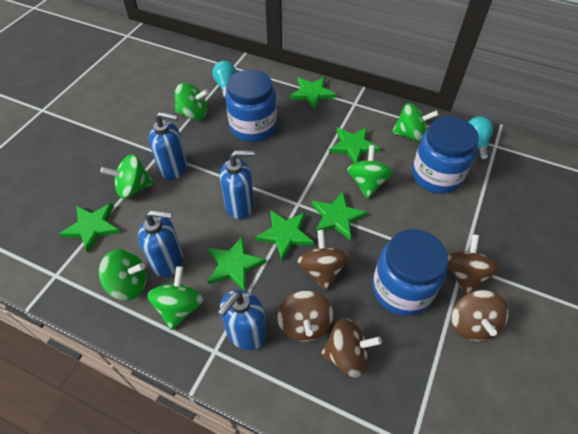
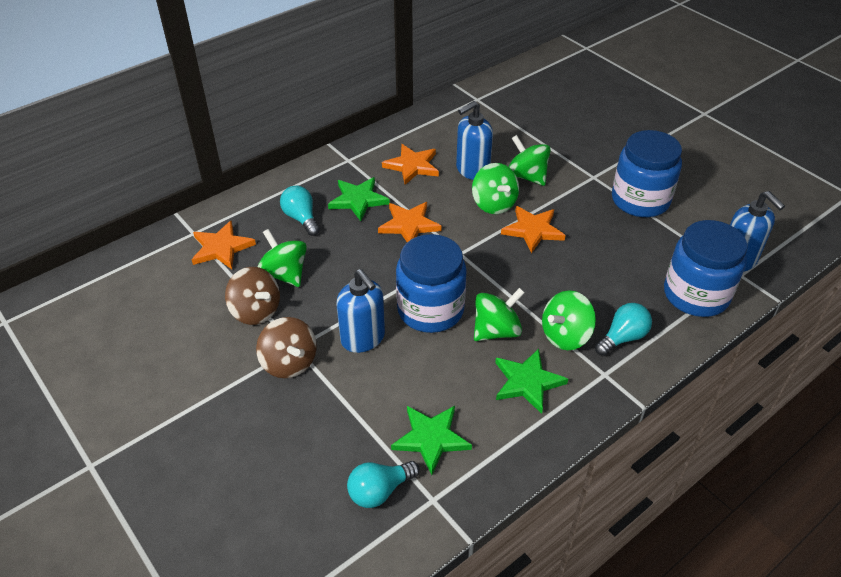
blue soap dispenser: 4 -> 3
brown spinning top: 5 -> 2
green spinning top: 6 -> 5
green star: 6 -> 3
orange star: 0 -> 4
turquoise light bulb: 2 -> 3

